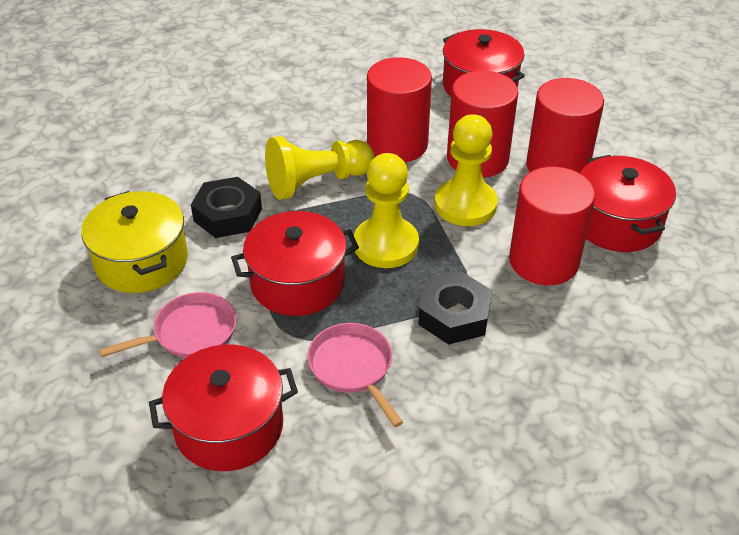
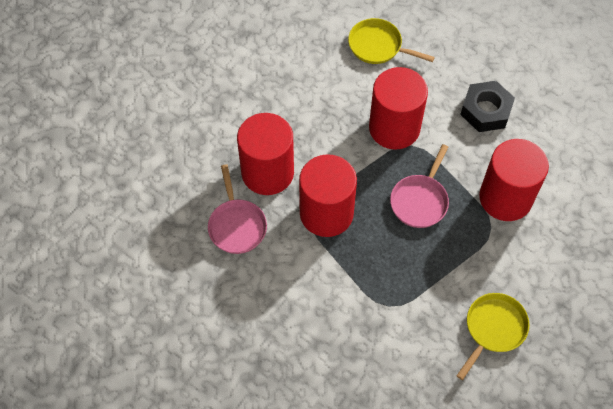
black nut: 2 -> 1
red pot: 4 -> 0
yellow pan: 0 -> 2
yellow pawn: 3 -> 0
yellow pot: 1 -> 0

